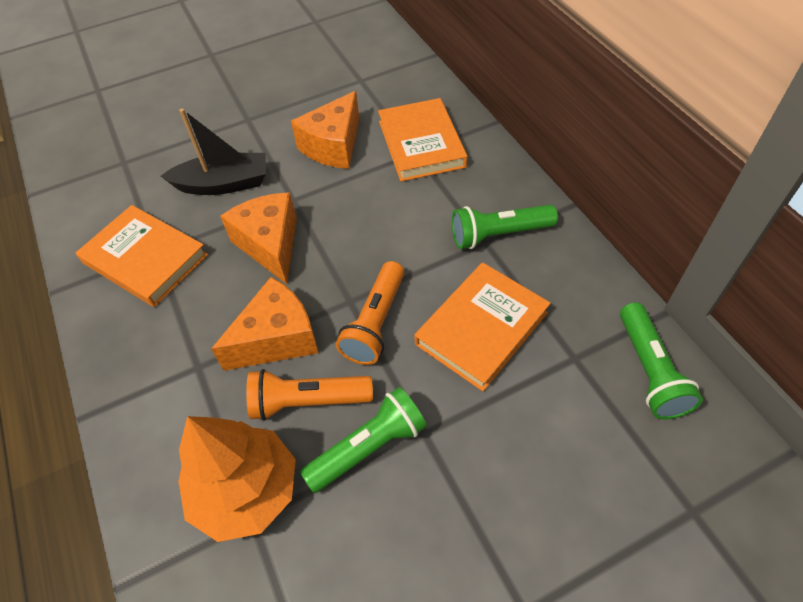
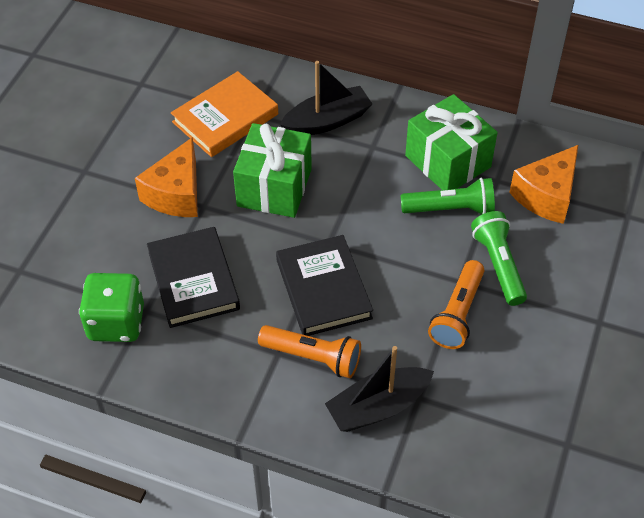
black boat: 1 -> 2
black book: 0 -> 2
green dice: 0 -> 1
green flashlight: 3 -> 2
green gift: 0 -> 2
orange book: 3 -> 1
orange cheese: 3 -> 2
orange tree: 1 -> 0

